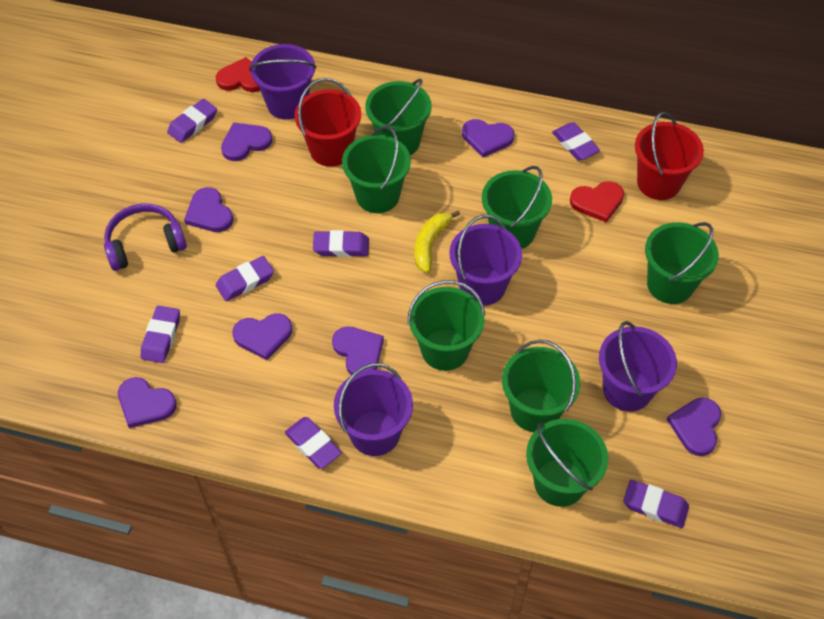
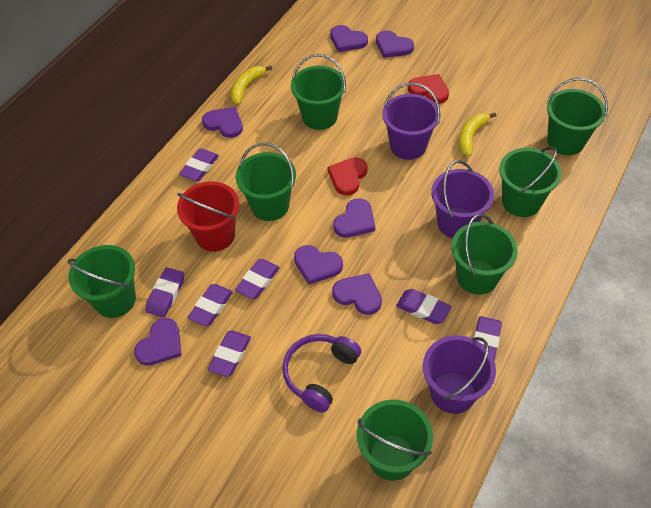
purple bucket: 4 -> 3
red bucket: 2 -> 1
yellow banana: 1 -> 2

